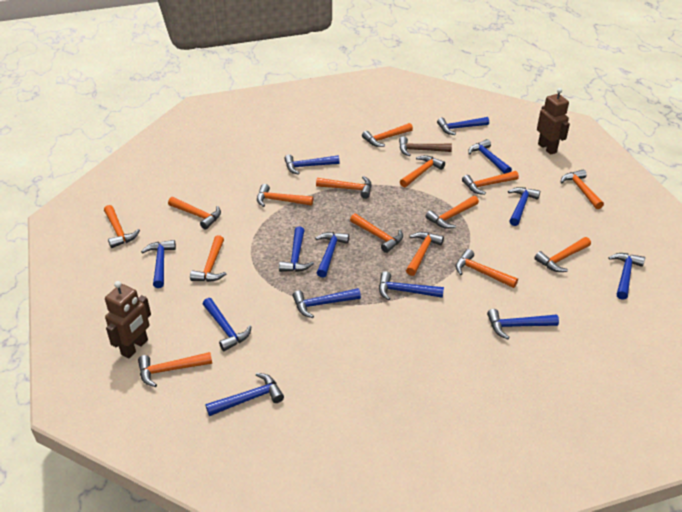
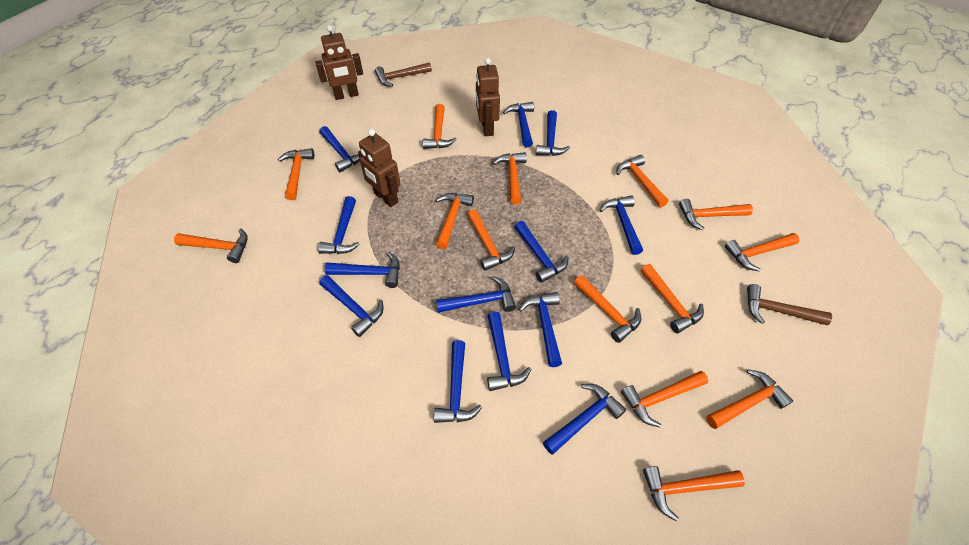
brown hammer: 1 -> 2
brown robot: 2 -> 3
orange hammer: 15 -> 14

